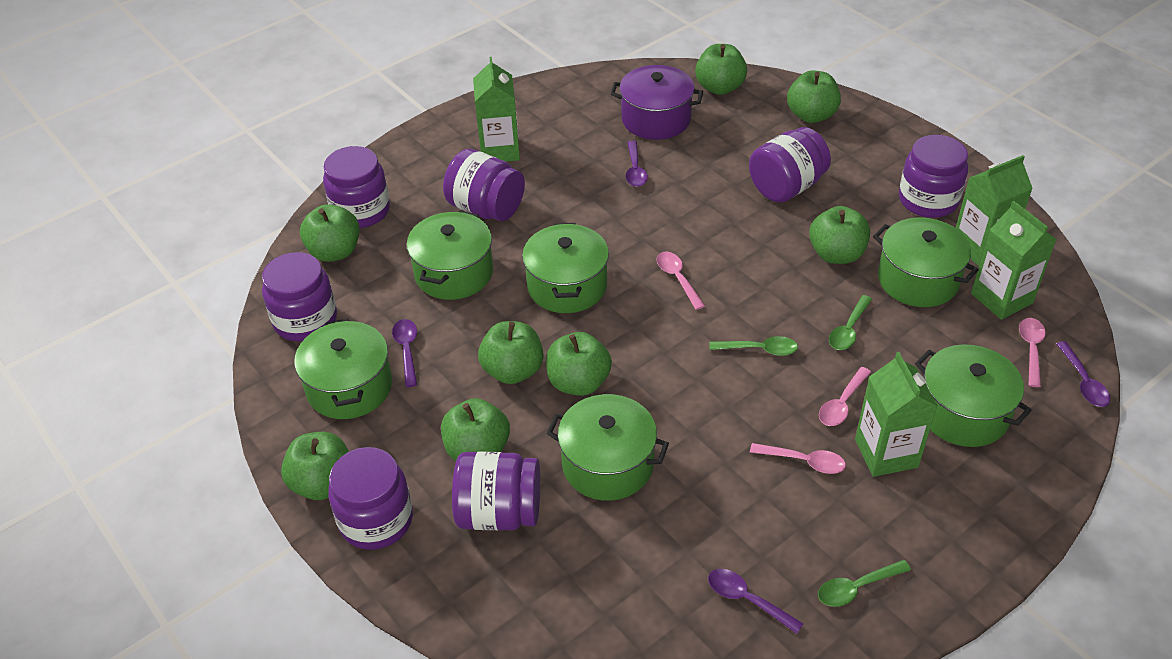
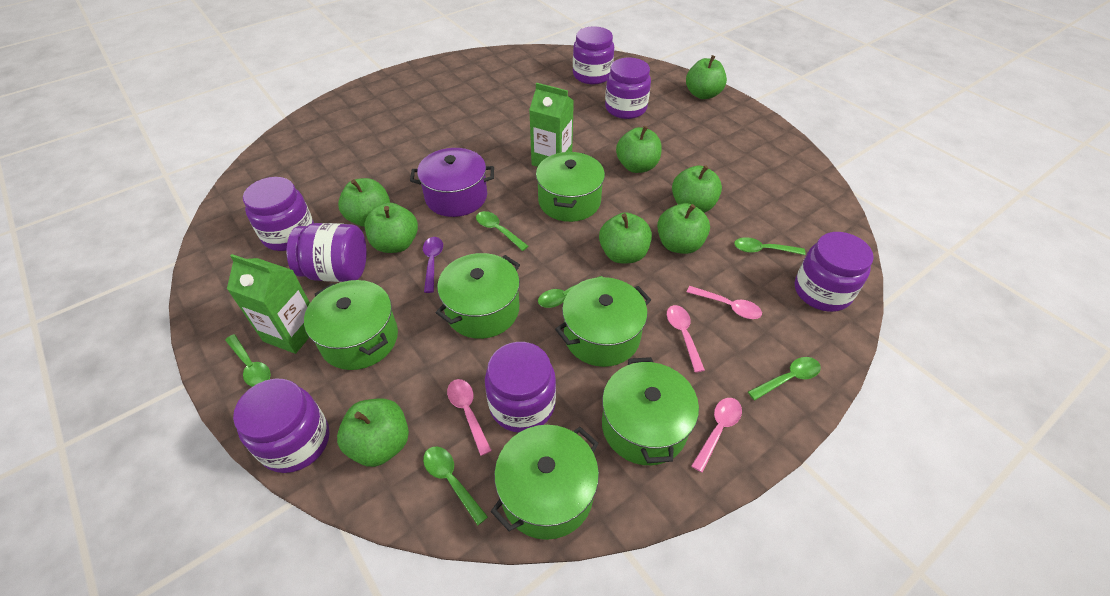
green carton: 4 -> 2
green spoon: 3 -> 6
purple spoon: 4 -> 1

